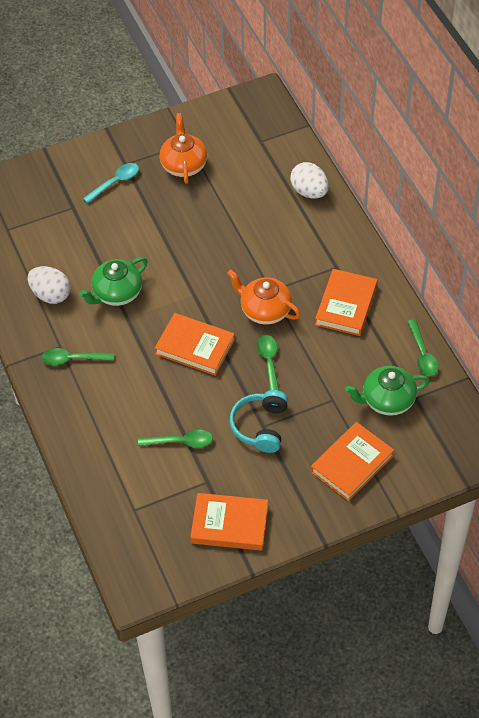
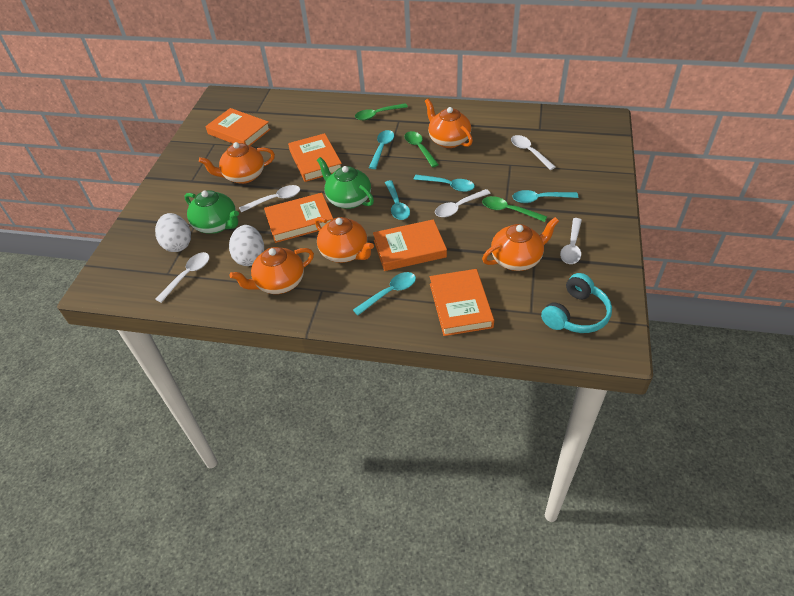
green spoon: 4 -> 3
orange book: 4 -> 5
orange teapot: 2 -> 5
turquoise spoon: 1 -> 5
white spoon: 0 -> 5

